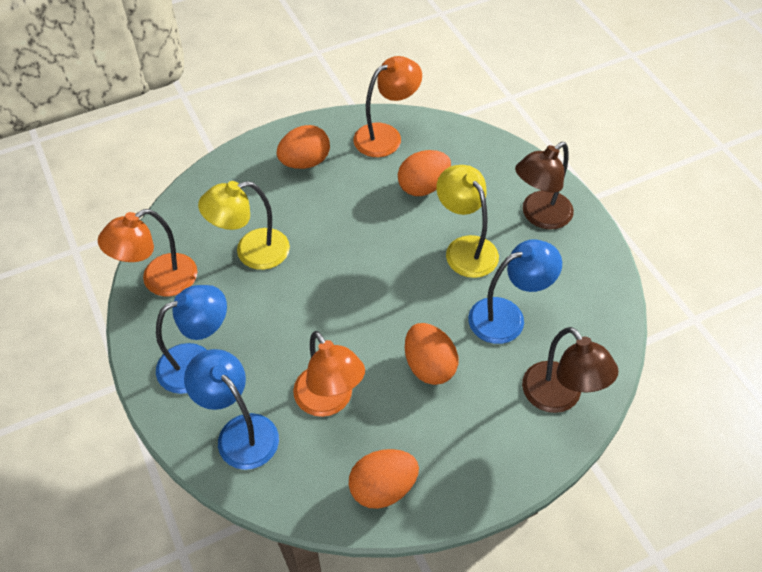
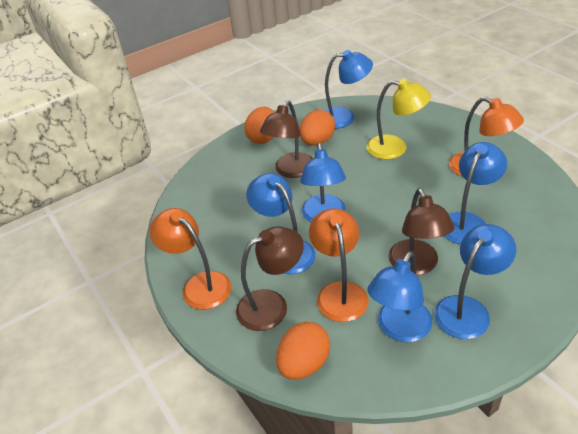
blue lamp: 3 -> 6
brown lamp: 2 -> 3
orange egg: 4 -> 3
yellow lamp: 2 -> 1

